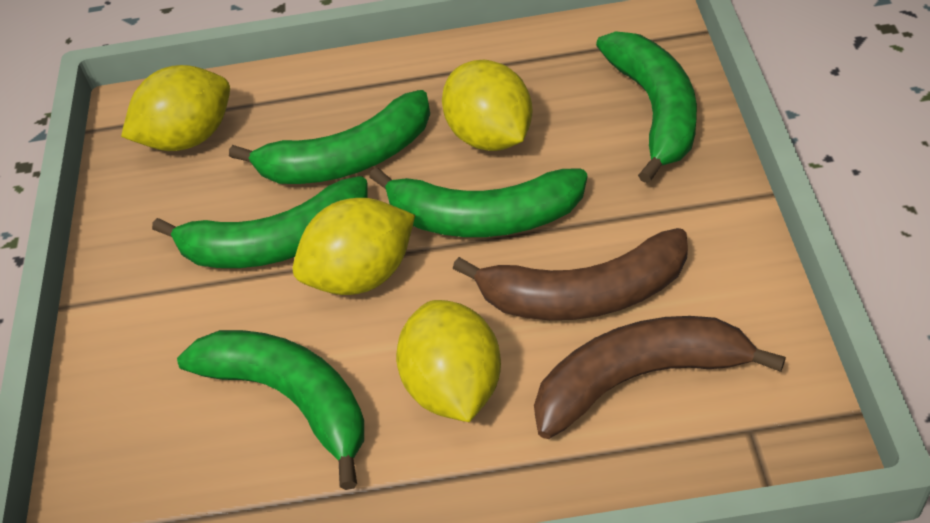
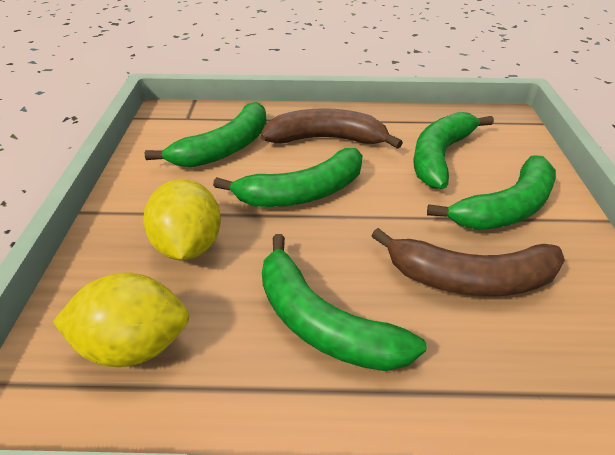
yellow lemon: 4 -> 2

